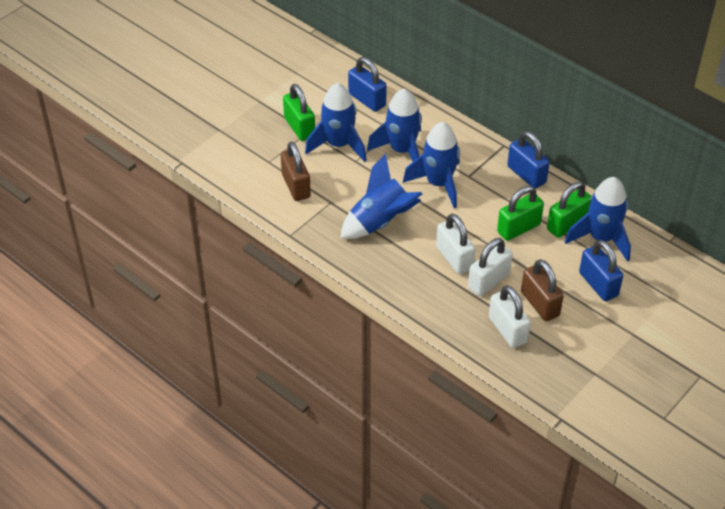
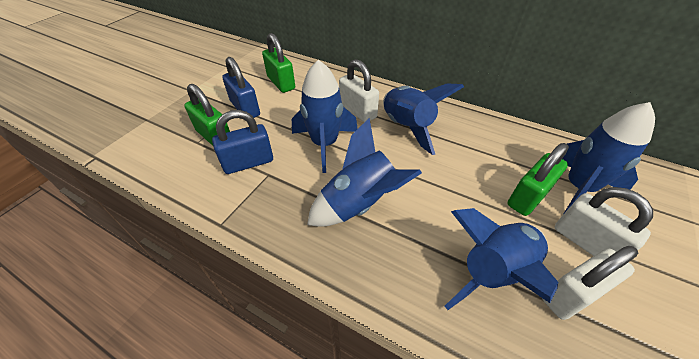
blue padlock: 3 -> 2
brown padlock: 2 -> 0

